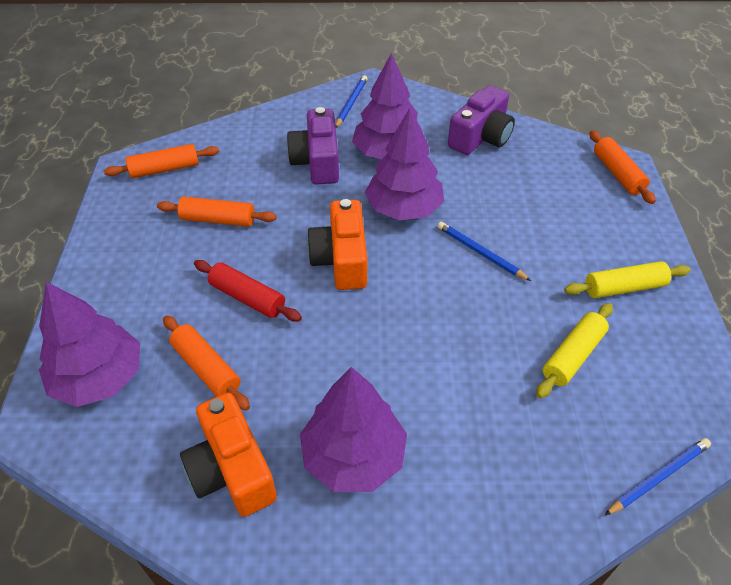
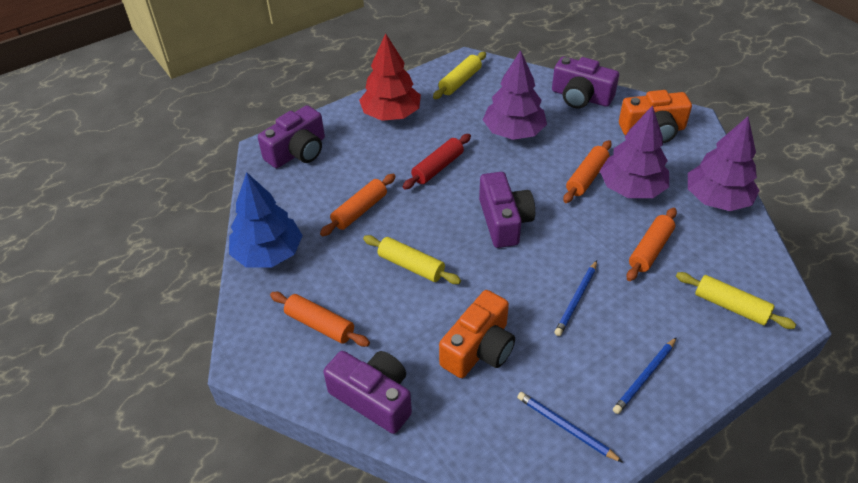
blue tree: 0 -> 1
purple camera: 2 -> 4
purple tree: 4 -> 3
red tree: 0 -> 1
yellow rolling pin: 2 -> 3

